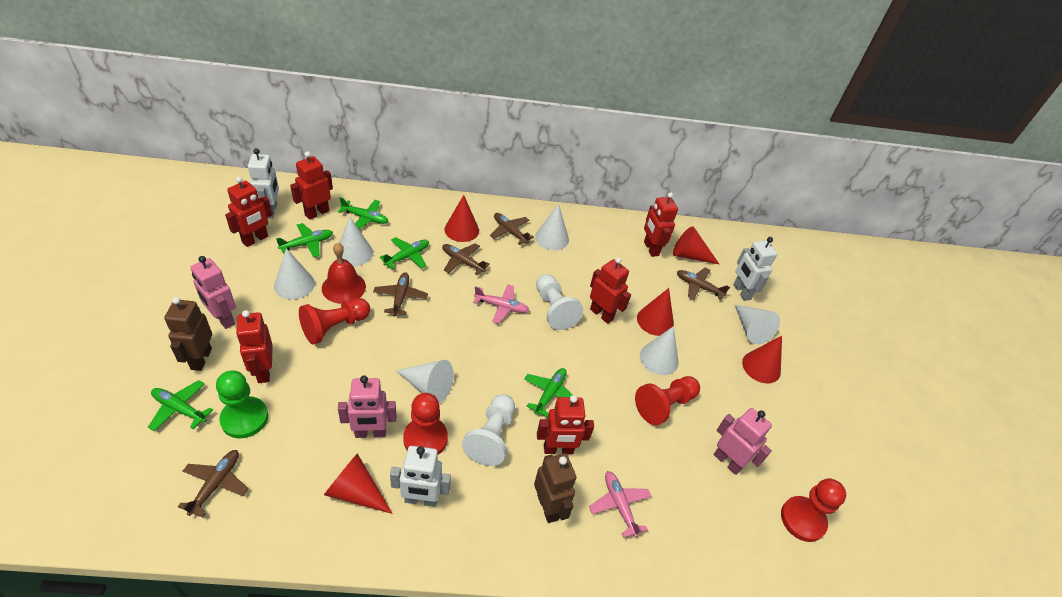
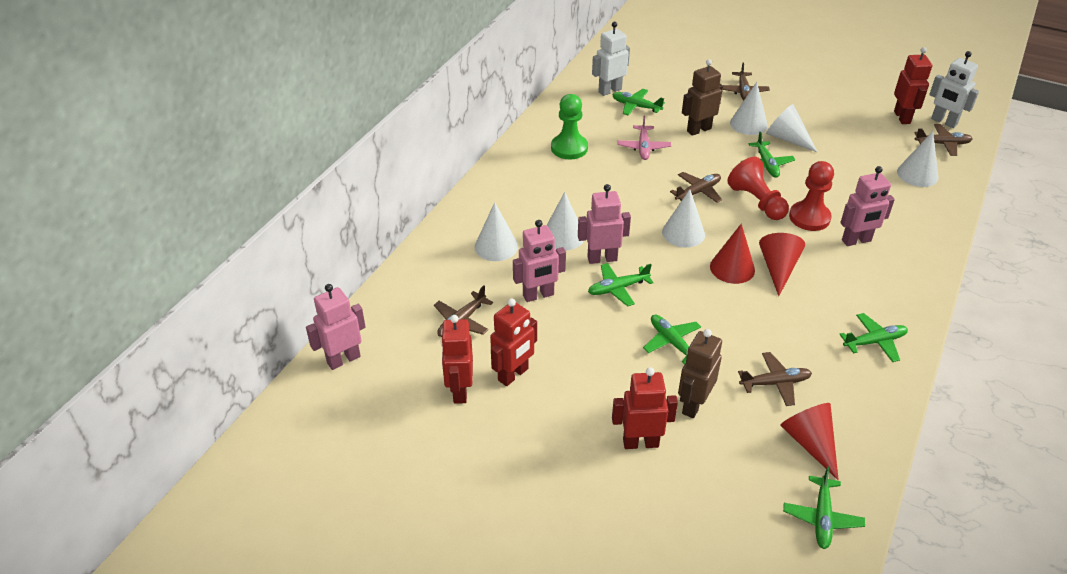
green plane: 5 -> 6
pink plane: 2 -> 1
pink robot: 3 -> 4
red bell: 1 -> 0
red cone: 5 -> 3
red pawn: 4 -> 2
red robot: 6 -> 4
white pawn: 2 -> 0
white robot: 3 -> 2

